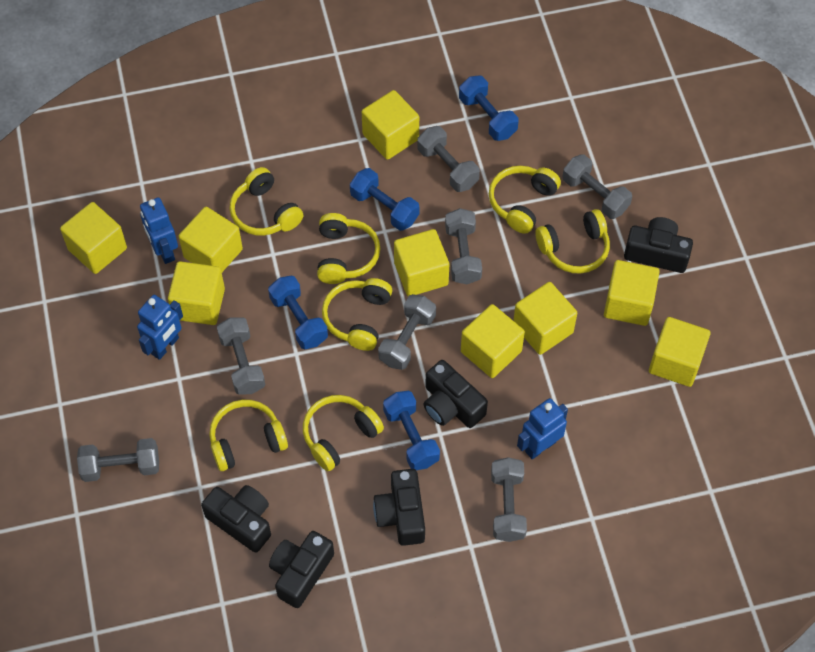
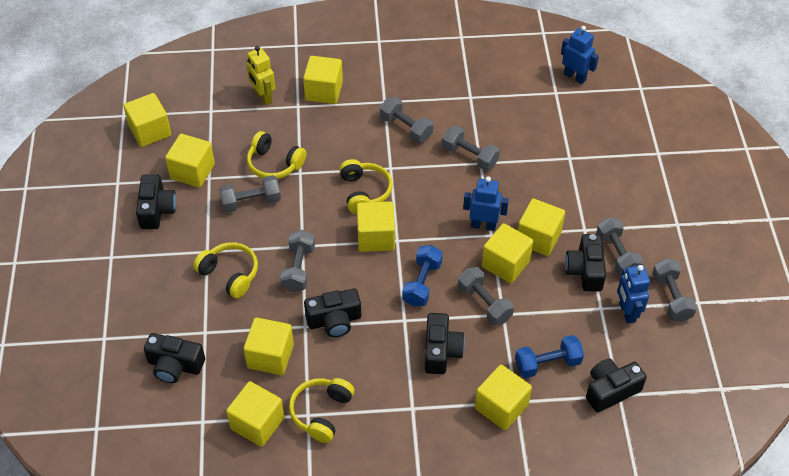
black camera: 5 -> 6
blue dumbbell: 4 -> 2
yellow headphones: 7 -> 4
yellow robot: 0 -> 1

